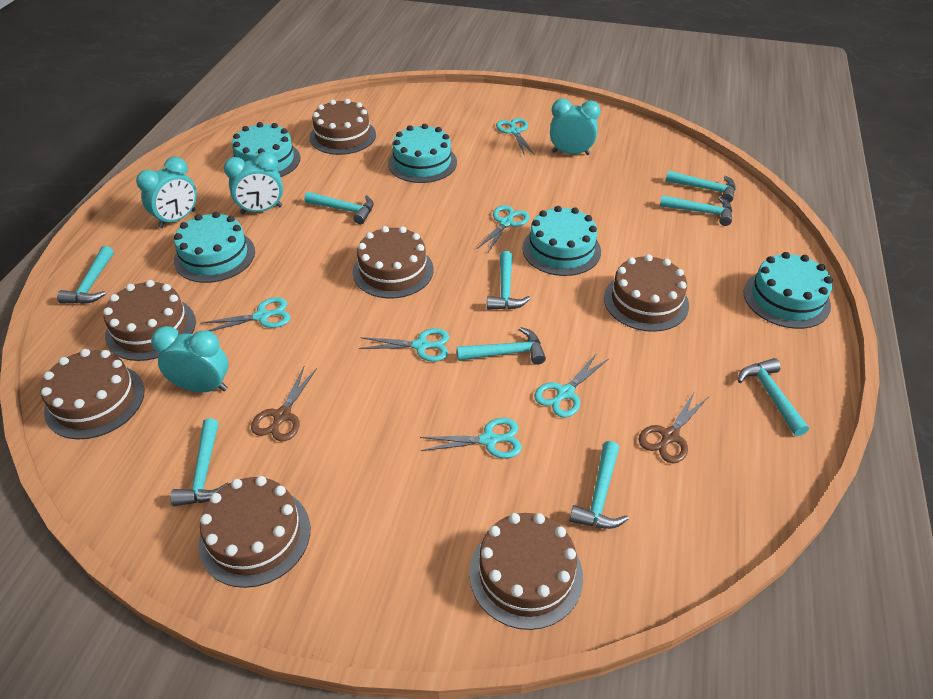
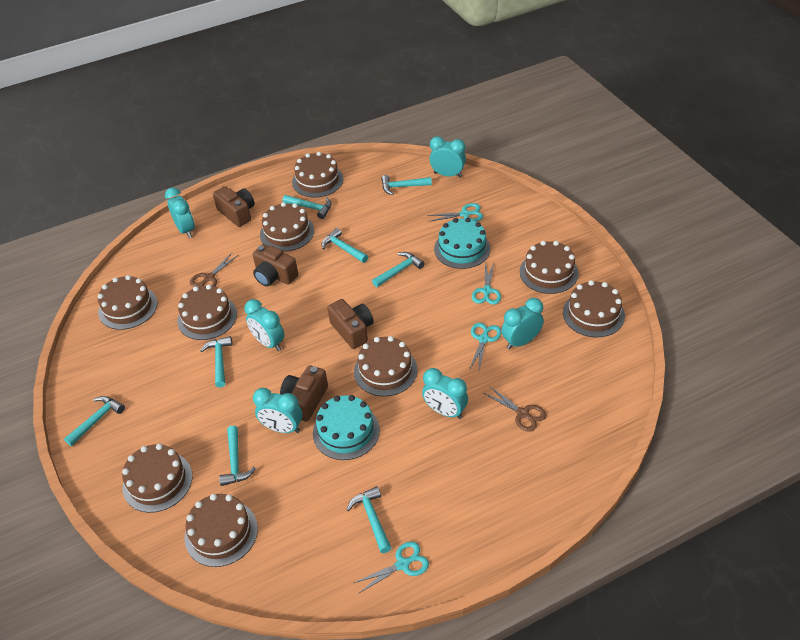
brown cake: 7 -> 9
brown camera: 0 -> 4
turquoise cake: 5 -> 2
turquoise clock: 4 -> 6
turquoise hammer: 9 -> 8
turquoise scissors: 6 -> 4

